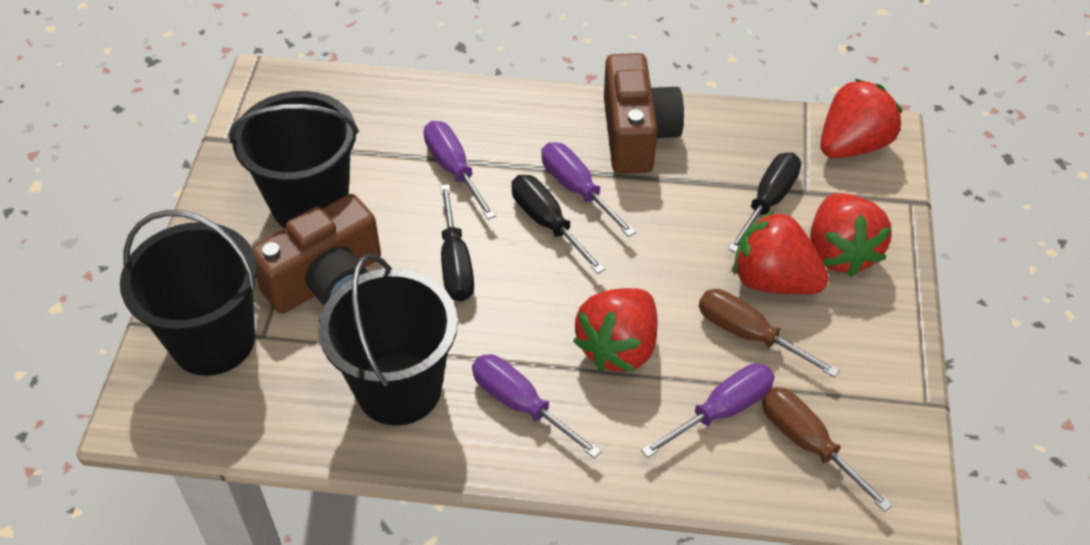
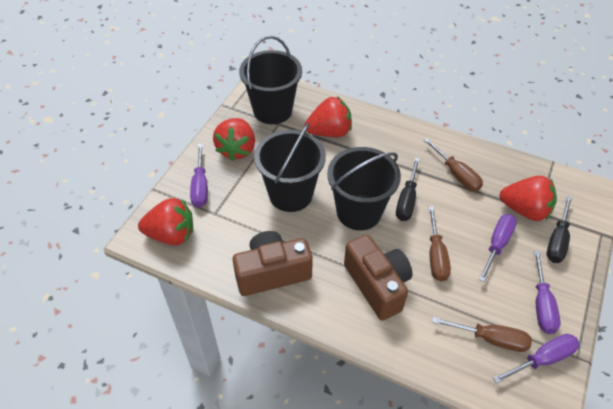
black screwdriver: 3 -> 2
brown screwdriver: 2 -> 3

